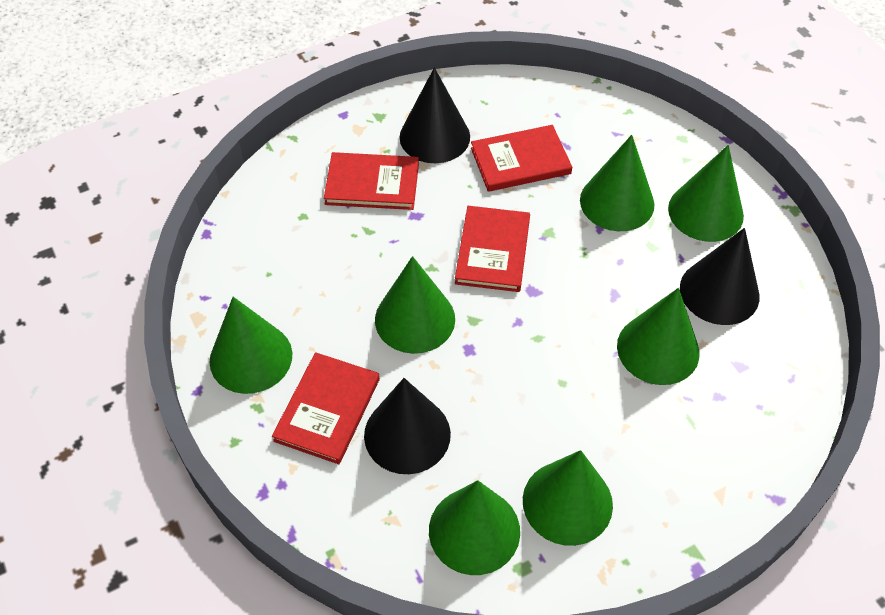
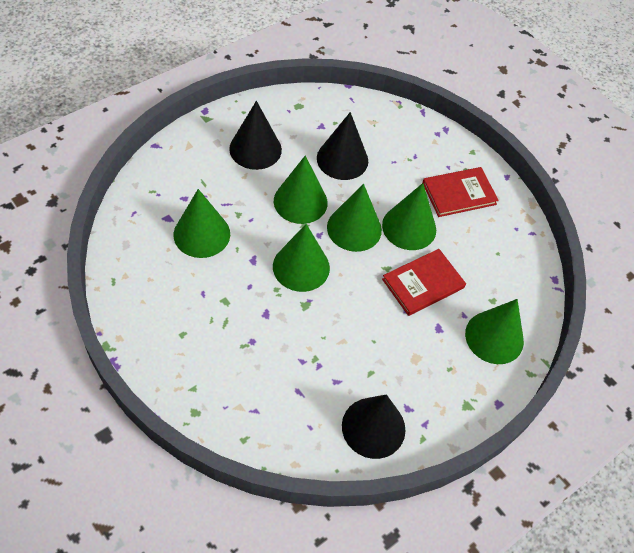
green cone: 7 -> 6
red book: 4 -> 2

